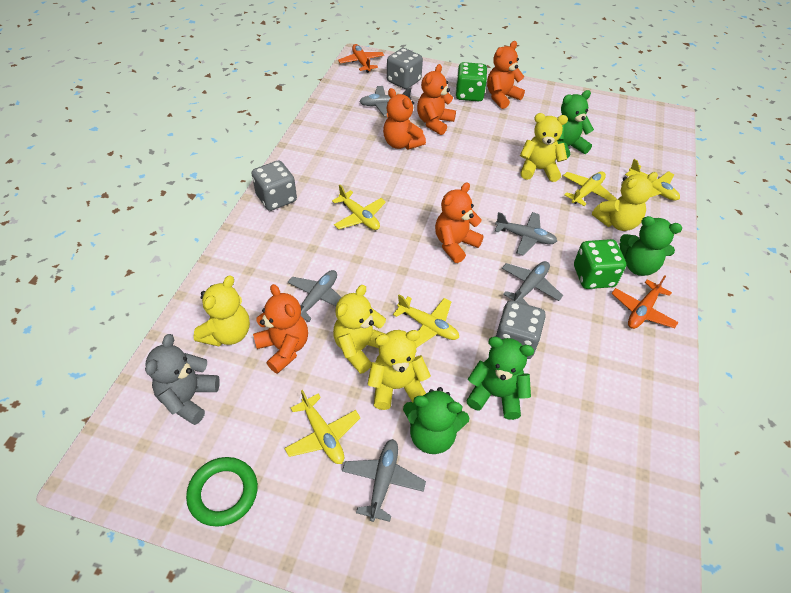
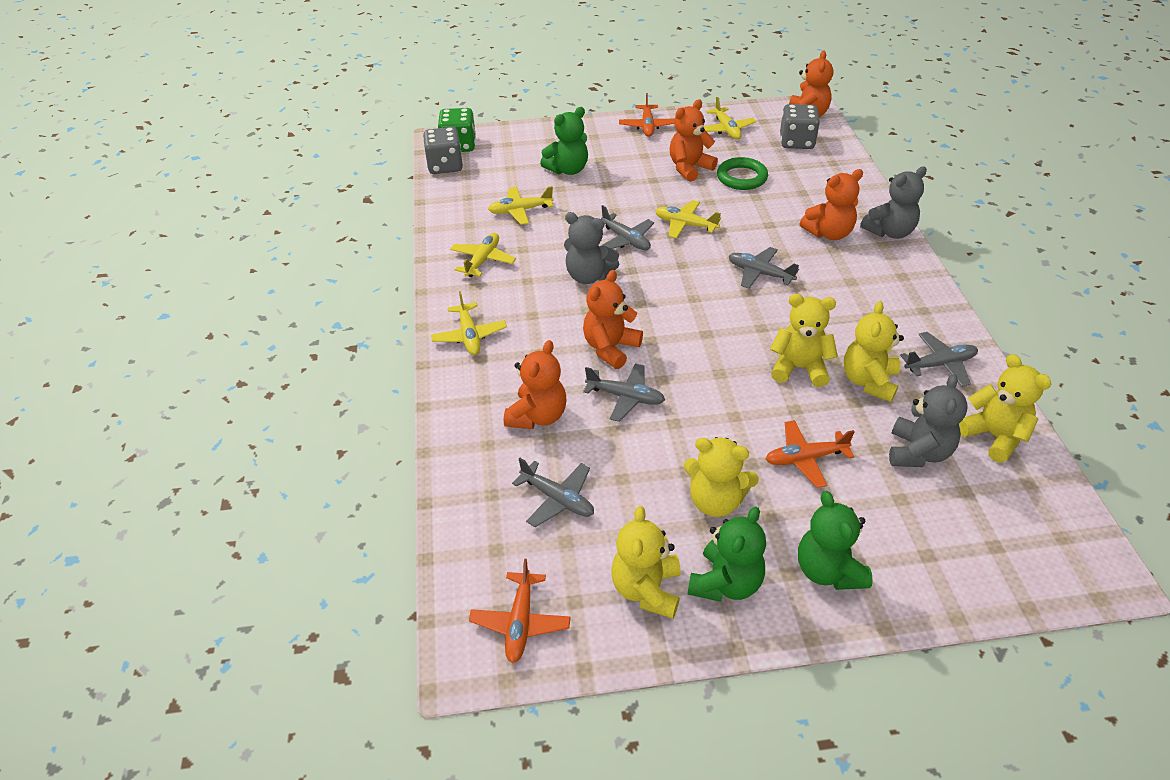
green dice: 2 -> 1
green teddy bear: 4 -> 3
grey dice: 3 -> 2
grey teddy bear: 1 -> 3
orange plane: 2 -> 3

